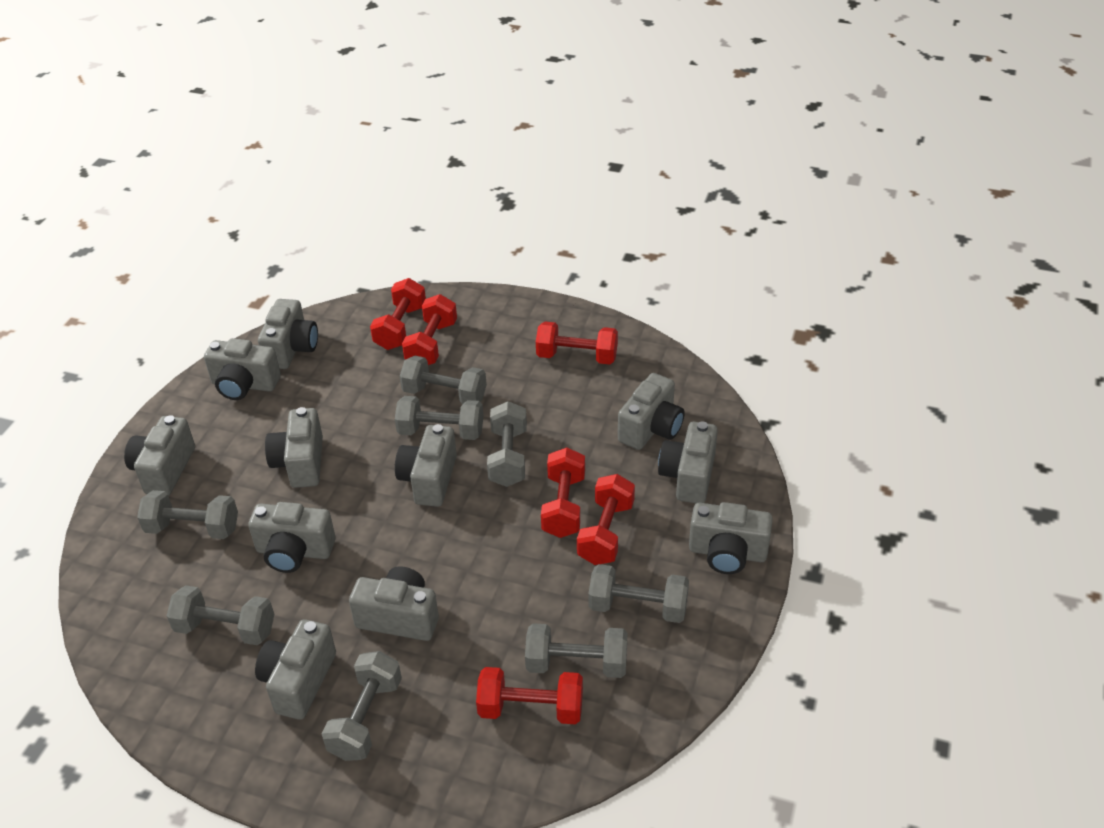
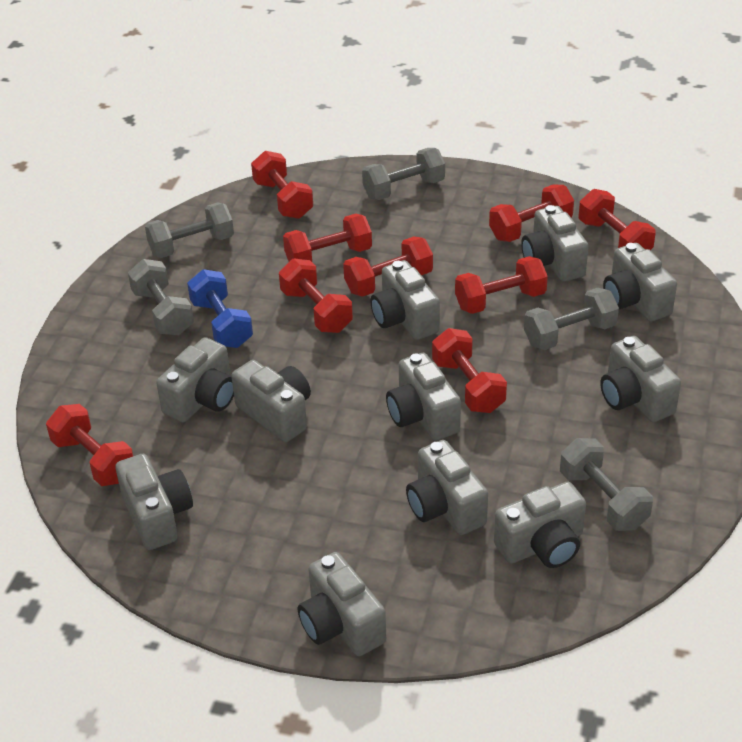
blue dumbbell: 0 -> 1
grey dumbbell: 8 -> 5
red dumbbell: 6 -> 9

